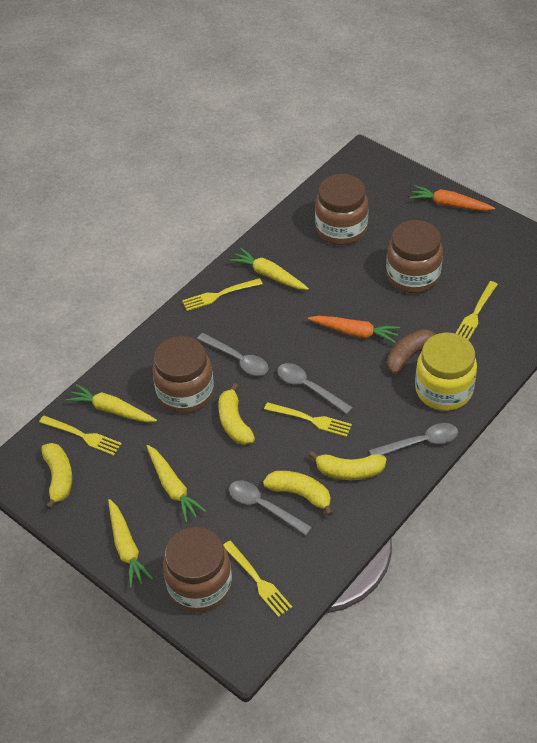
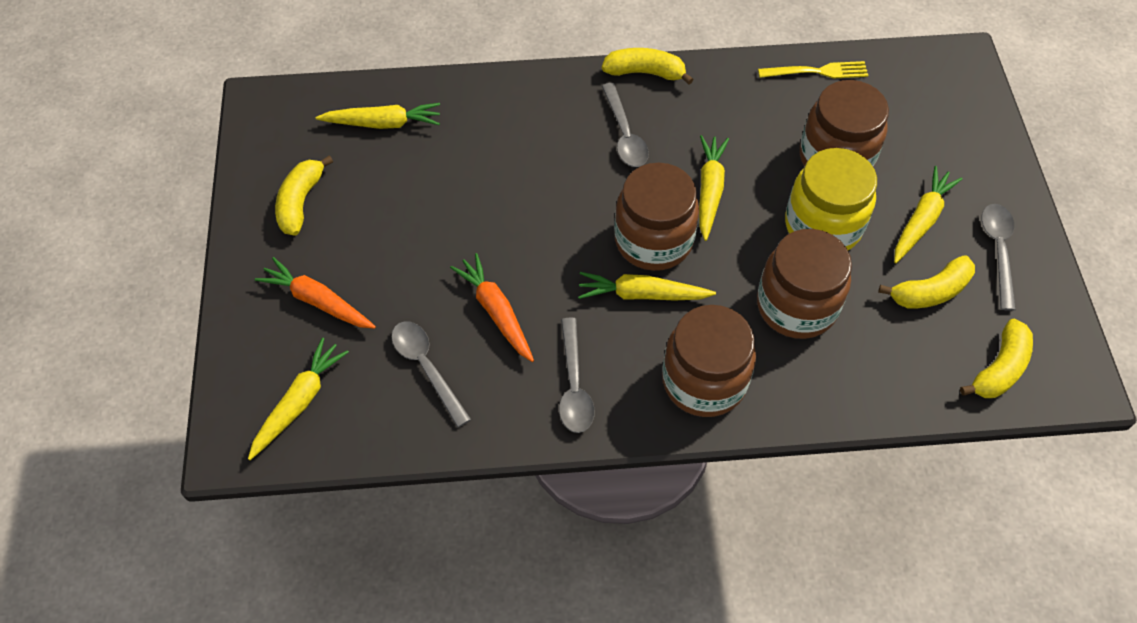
brown banana: 1 -> 0
yellow carrot: 4 -> 5
yellow fork: 5 -> 1

